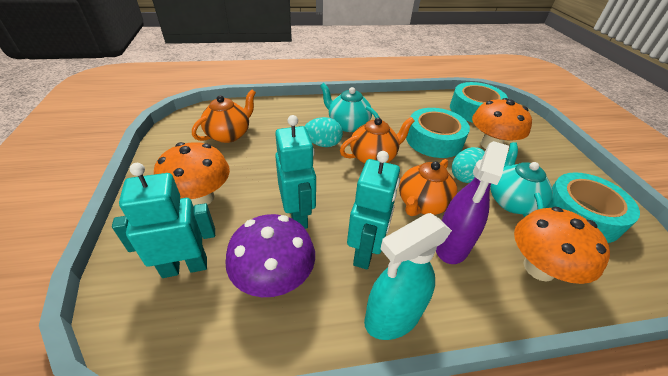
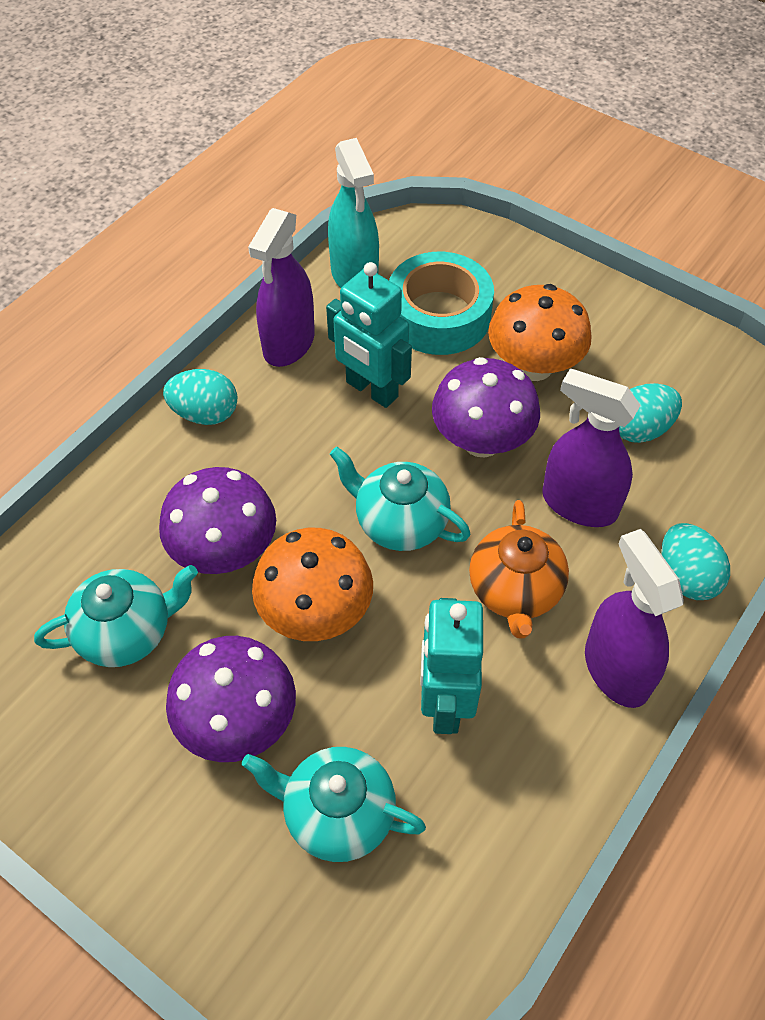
orange mushroom: 3 -> 2
orange teapot: 3 -> 1
purple mushroom: 1 -> 3
purple spray bottle: 1 -> 3
turquoise egg: 2 -> 3
turquoise robot: 3 -> 2
turquoise tape: 3 -> 1
turquoise teapot: 2 -> 3

